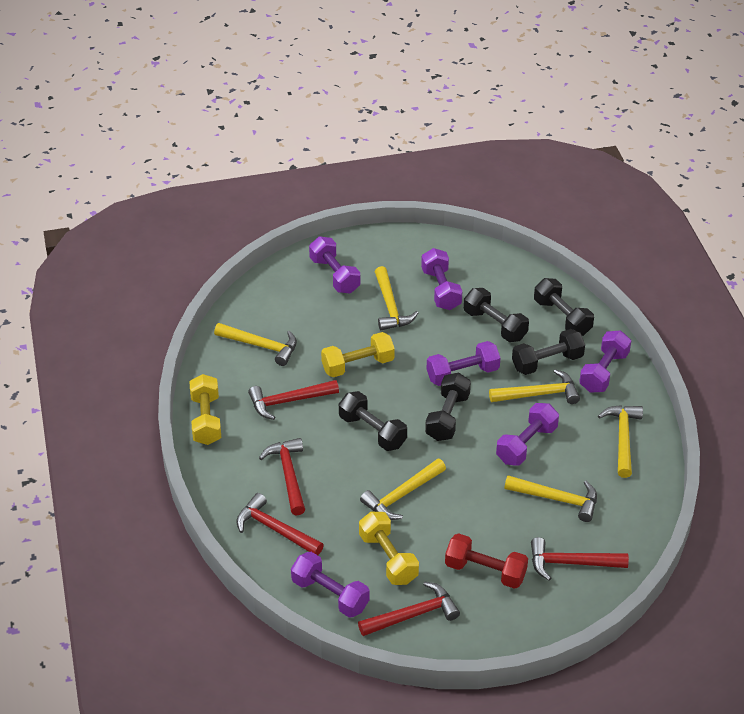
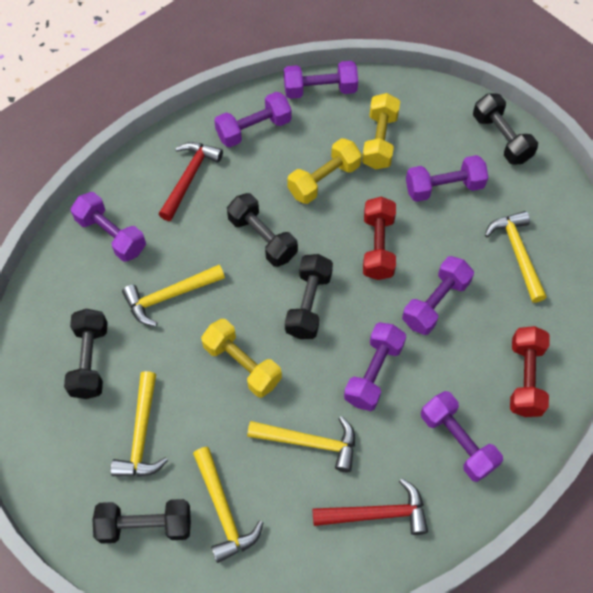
purple dumbbell: 6 -> 7
red dumbbell: 1 -> 2
red hammer: 5 -> 2
yellow hammer: 6 -> 5

